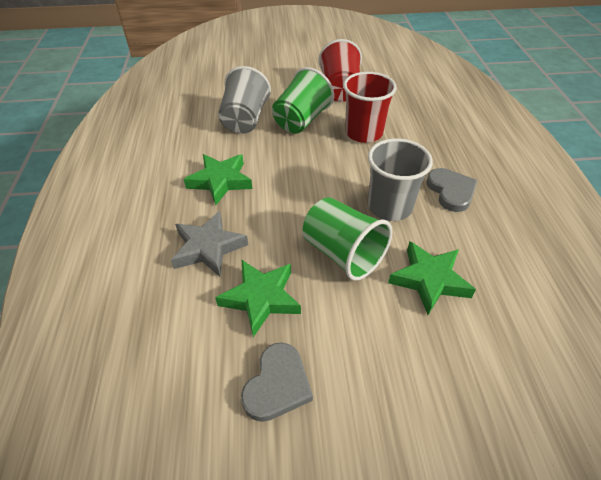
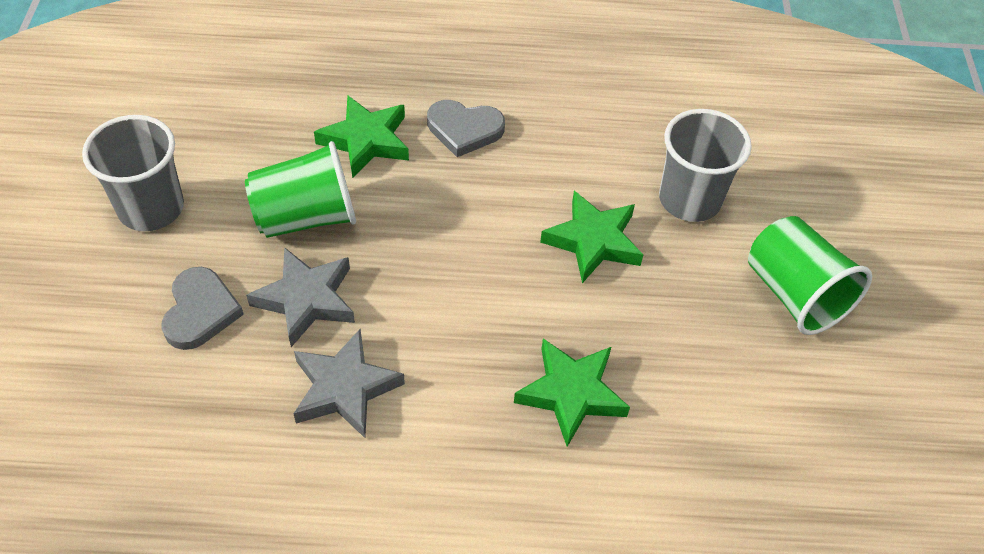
grey star: 1 -> 2
red cup: 2 -> 0

